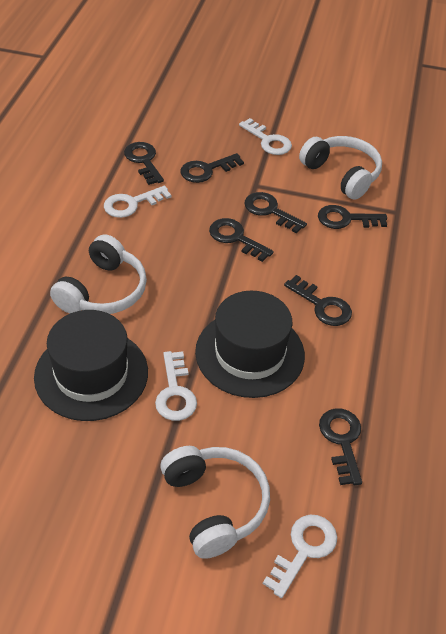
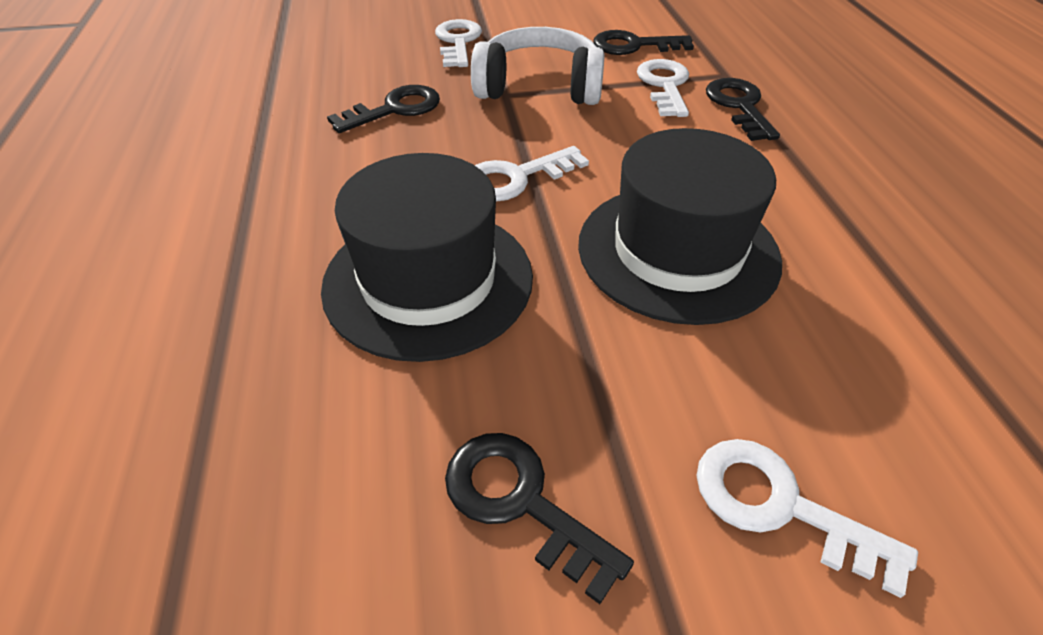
black key: 7 -> 4
white headphones: 3 -> 1

